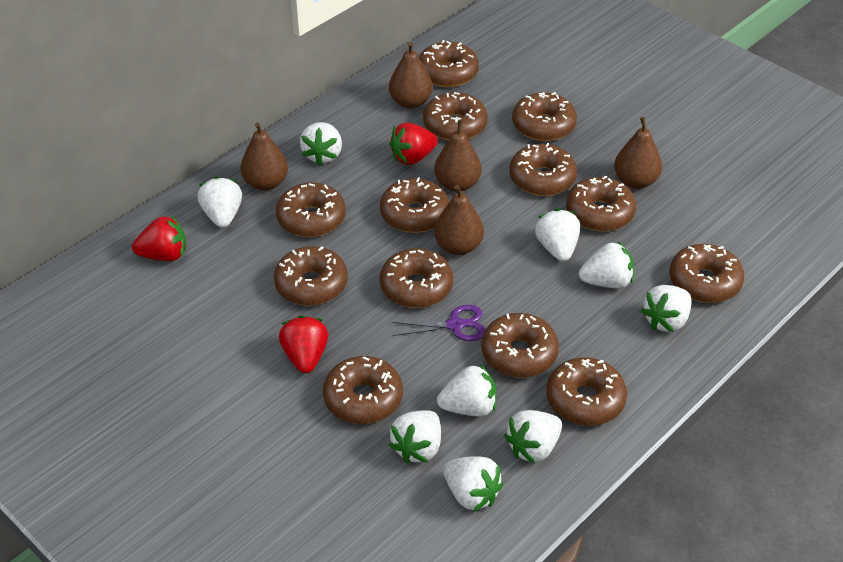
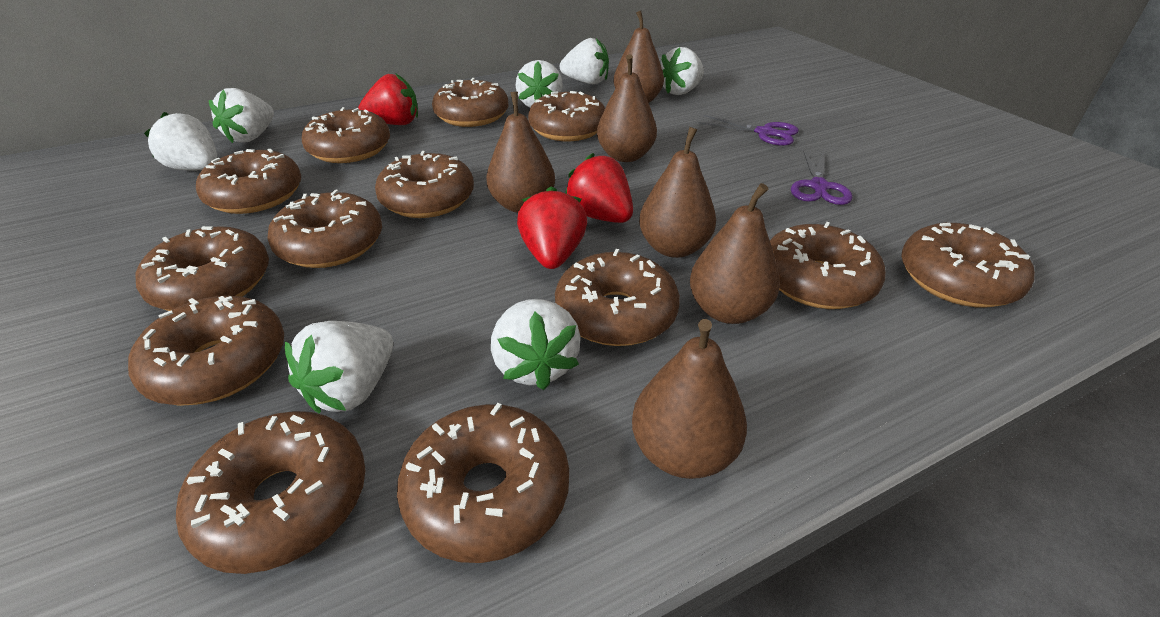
brown pear: 5 -> 6
purple scissors: 1 -> 2
white strawberry: 9 -> 7

